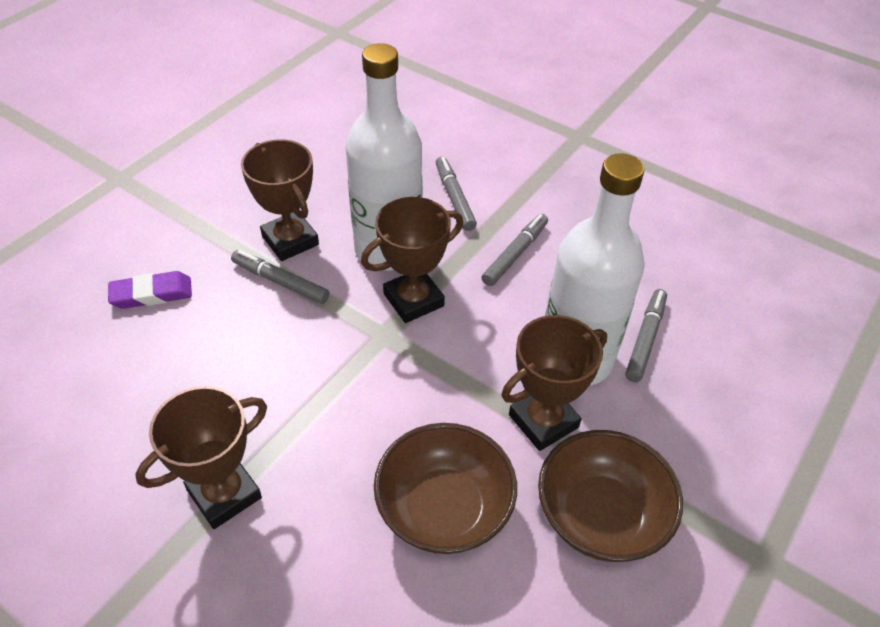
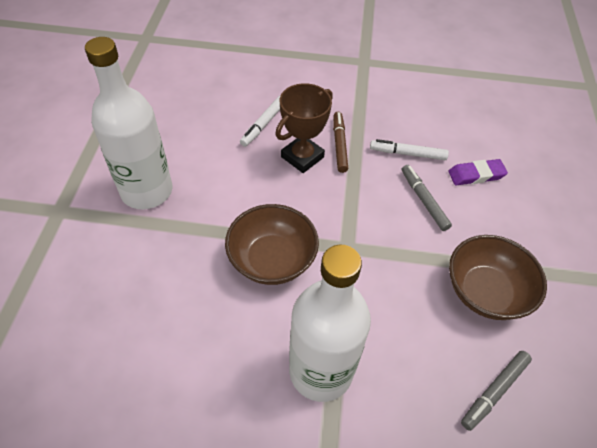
brown marker: 0 -> 1
brown trophy: 4 -> 1
grey marker: 4 -> 2
white marker: 0 -> 2

